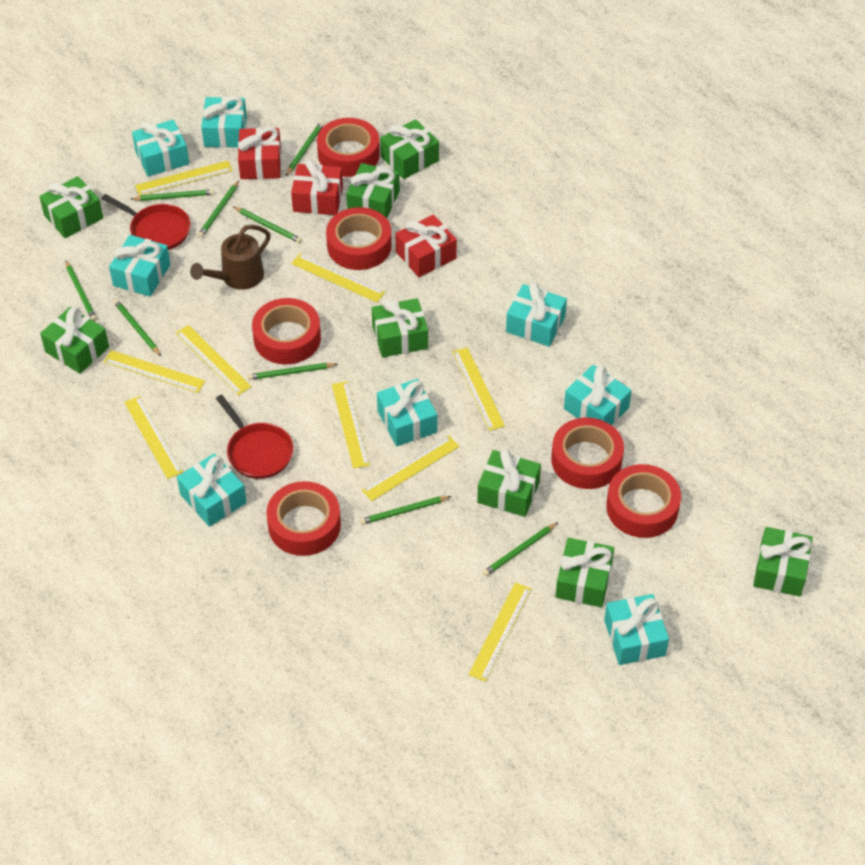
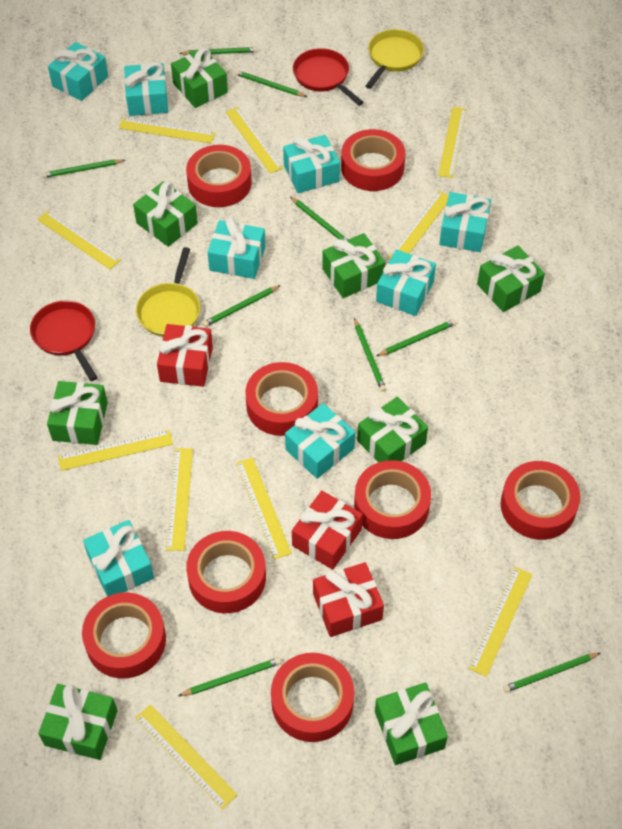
brown watering can: 1 -> 0
red tape: 6 -> 8
yellow pan: 0 -> 2
yellow ruler: 9 -> 10

